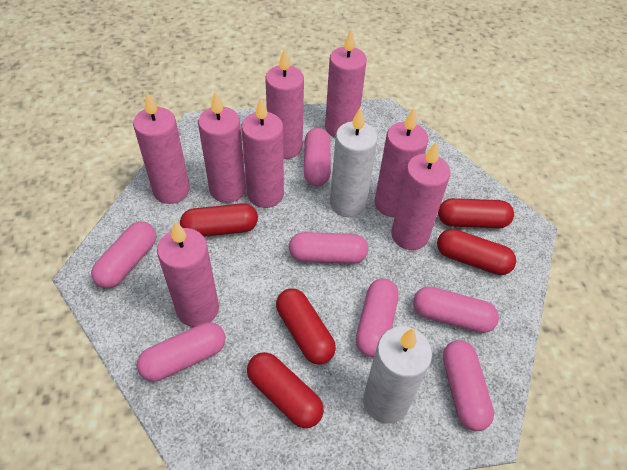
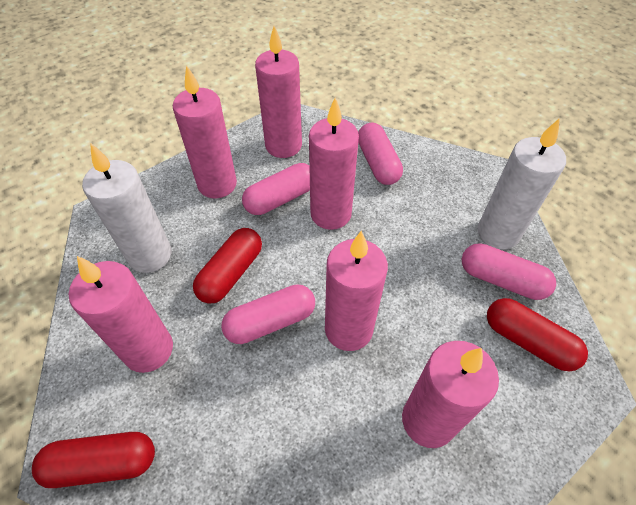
pink candle: 8 -> 6
pink capsule: 7 -> 4
red capsule: 5 -> 3

